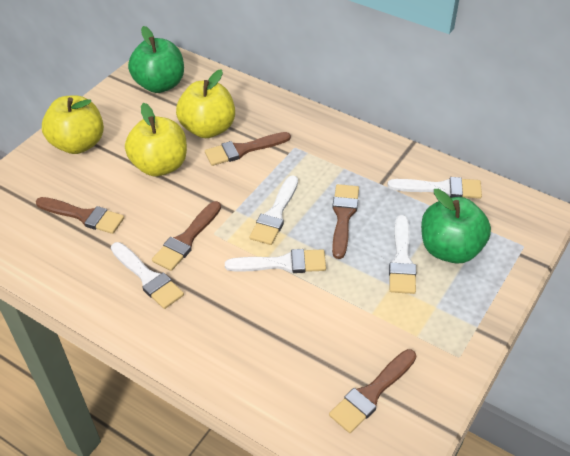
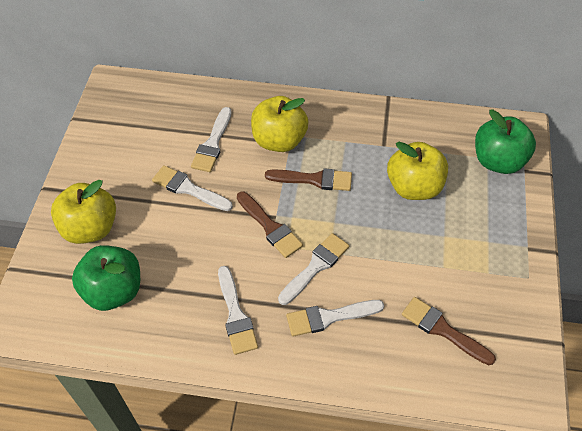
brown brush: 5 -> 3

